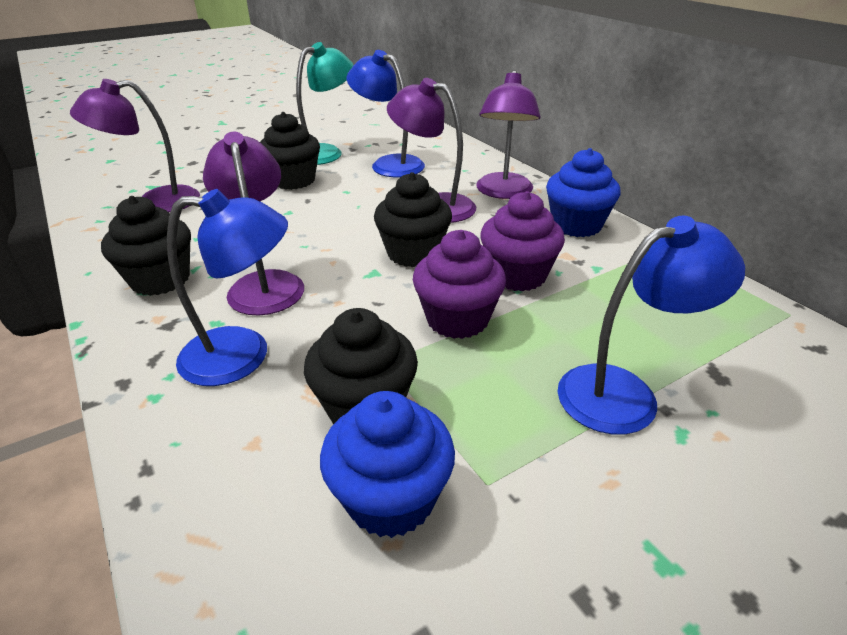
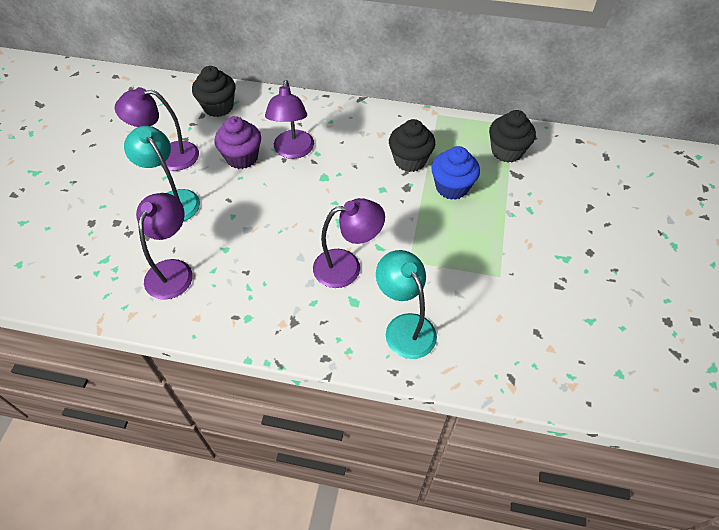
black cupcake: 4 -> 3
blue cupcake: 2 -> 1
blue lamp: 3 -> 0
purple cupcake: 2 -> 1
turquoise lamp: 1 -> 2

